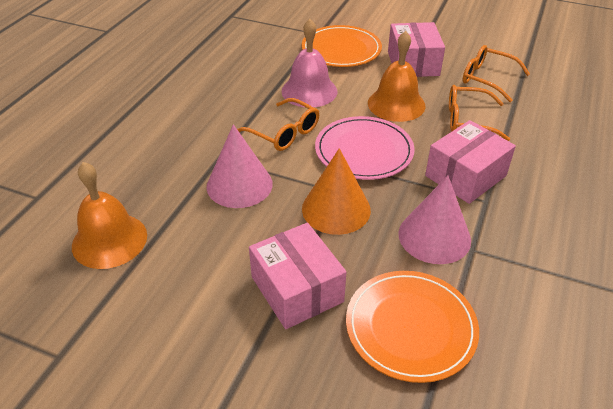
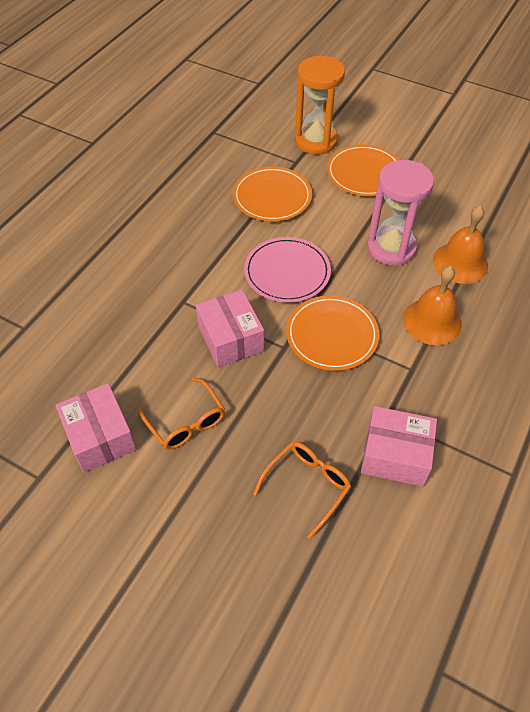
orange cone: 1 -> 0
orange glasses: 3 -> 2
orange hourglass: 0 -> 1
orange plate: 2 -> 3
pink bell: 1 -> 0
pink cone: 2 -> 0
pink hourglass: 0 -> 1

